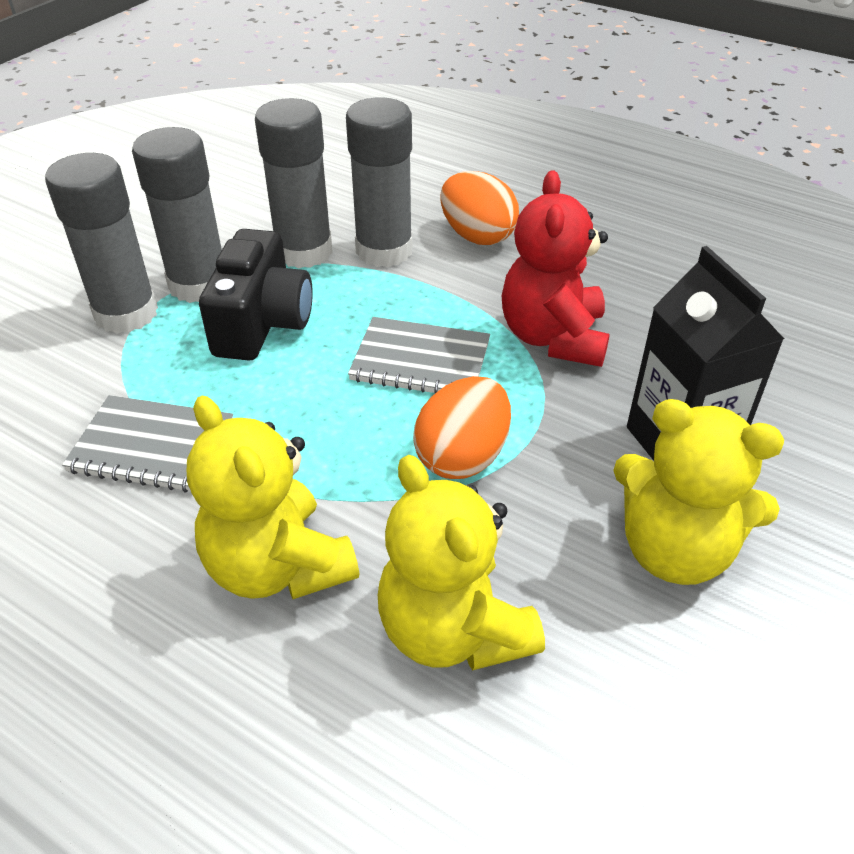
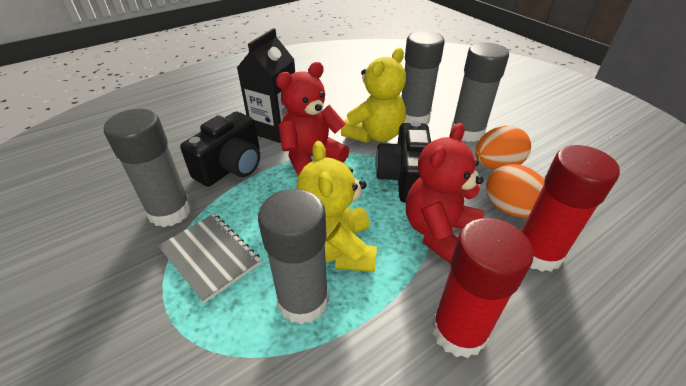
black camera: 1 -> 2
grey notebook: 2 -> 1
red glue stick: 0 -> 2
red teddy bear: 1 -> 2
yellow teddy bear: 3 -> 2

